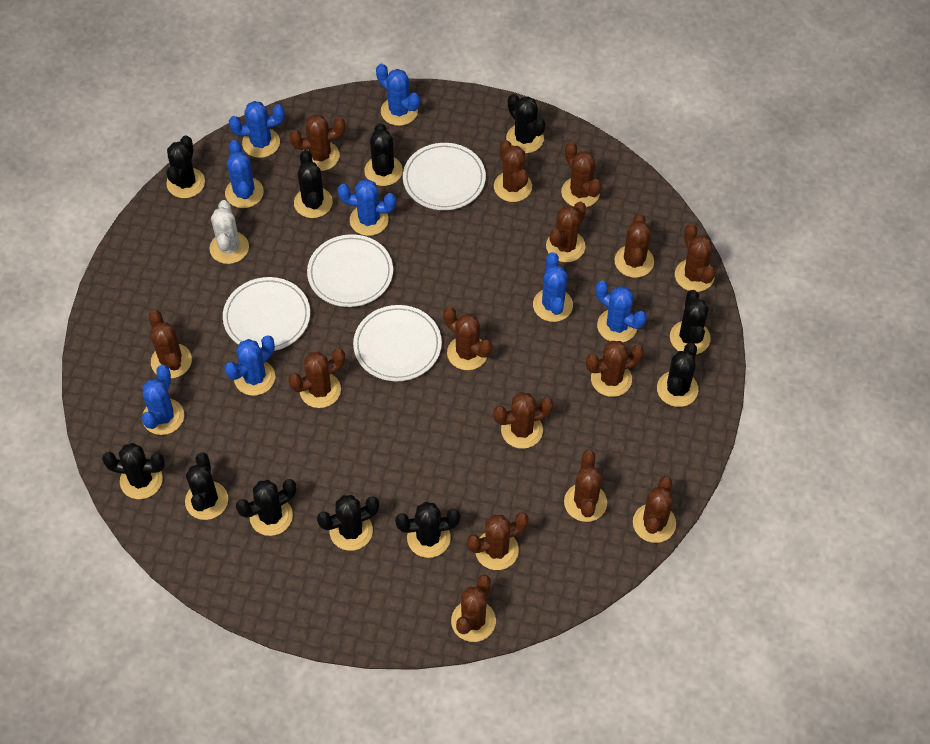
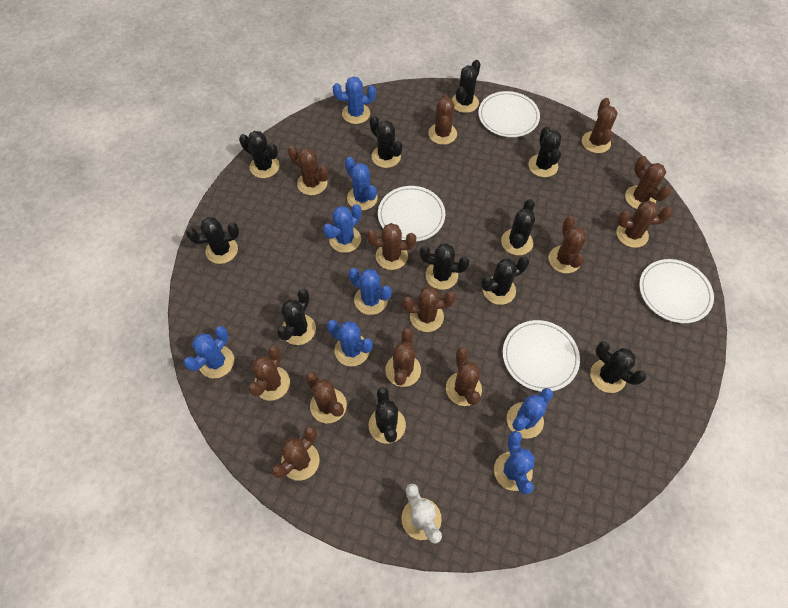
brown cactus: 15 -> 13

